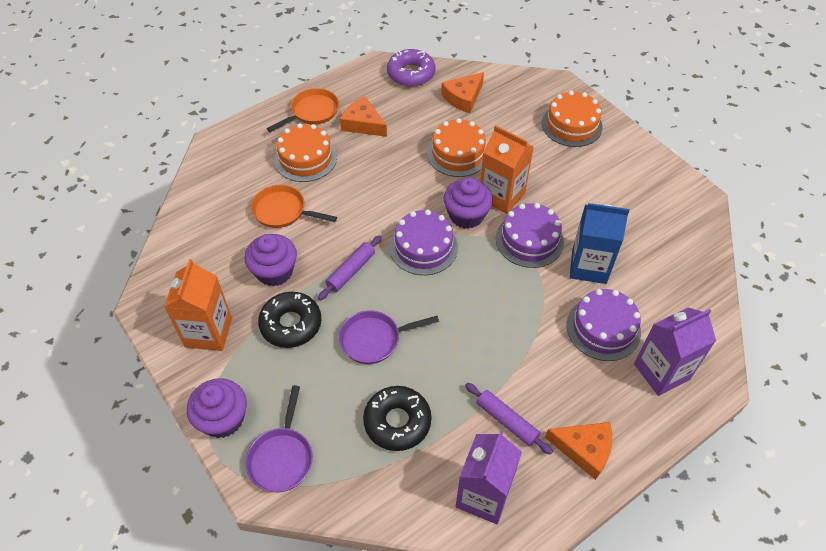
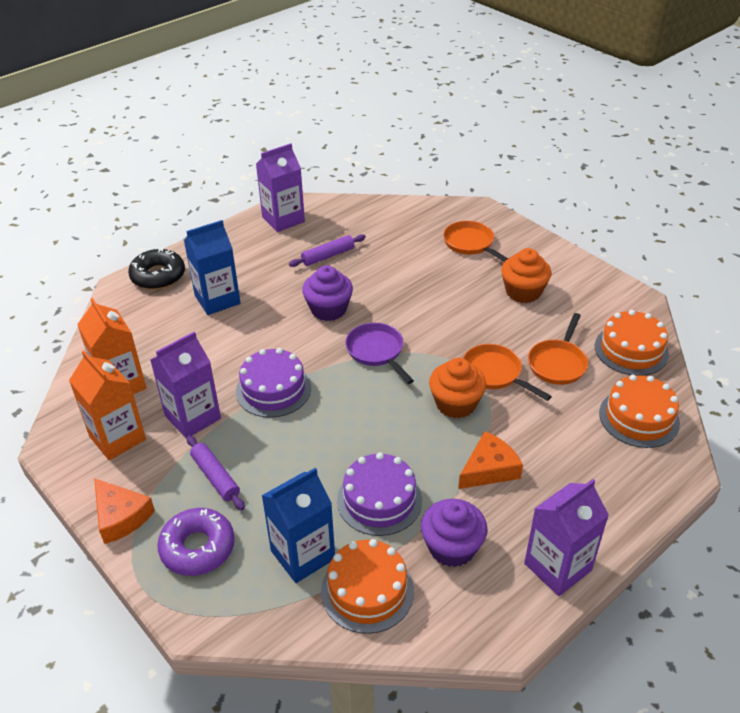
black donut: 2 -> 1
blue carton: 1 -> 2
orange cheese: 3 -> 2
orange cupcake: 0 -> 2
orange pan: 2 -> 3
purple cake: 3 -> 2
purple carton: 2 -> 3
purple cupcake: 3 -> 2
purple pan: 2 -> 1

